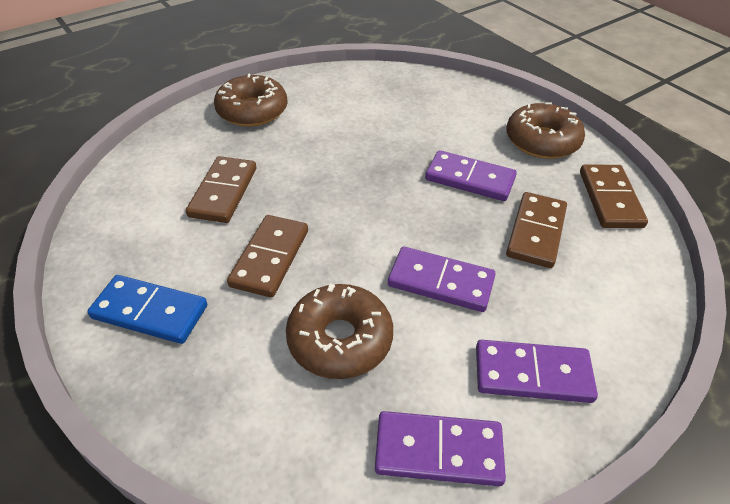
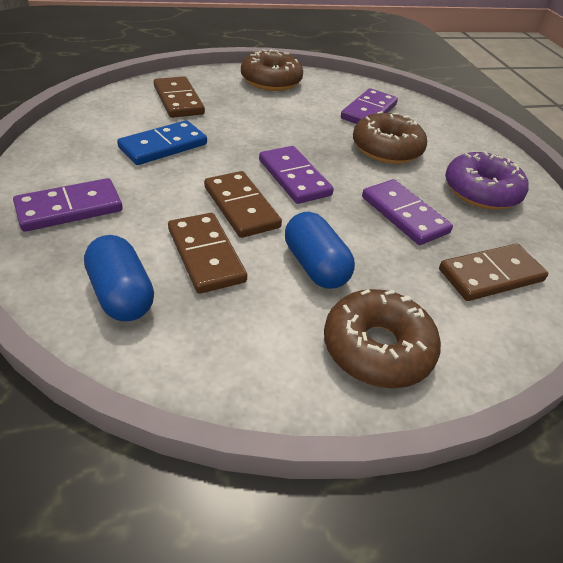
blue capsule: 0 -> 2
purple donut: 0 -> 1

